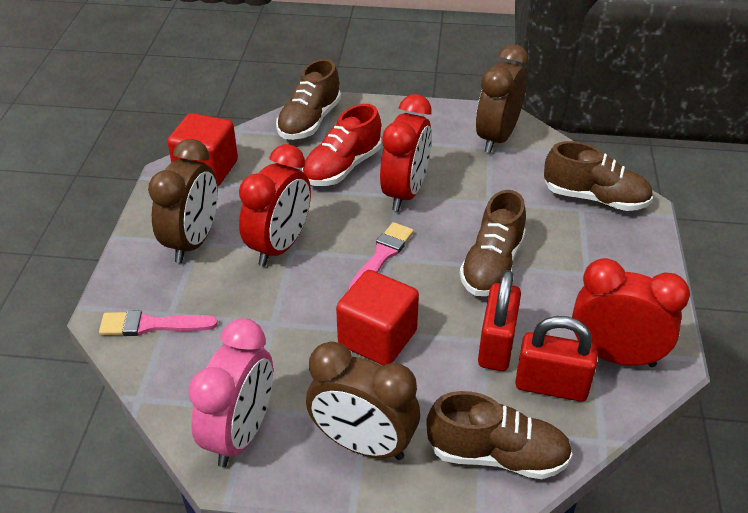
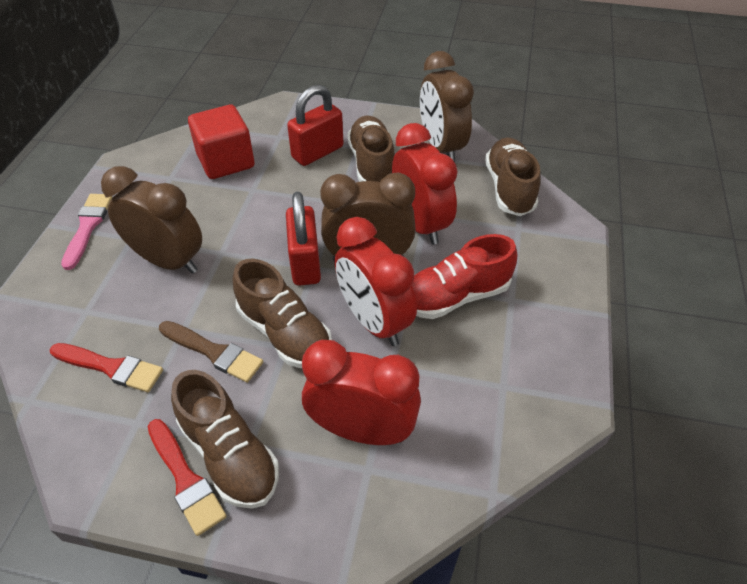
brown brush: 0 -> 1
pink brush: 2 -> 1
pink clock: 1 -> 0
red brush: 0 -> 2
red cube: 2 -> 1

